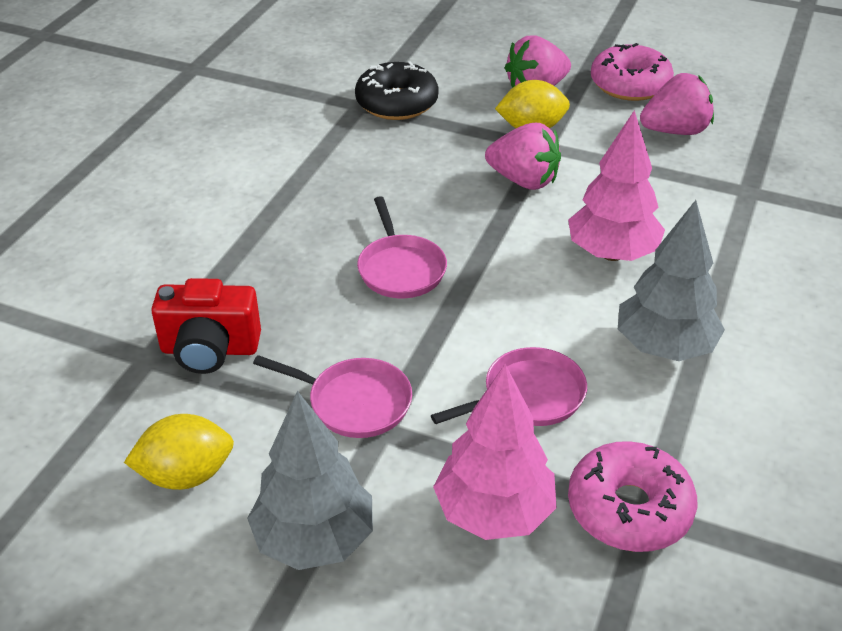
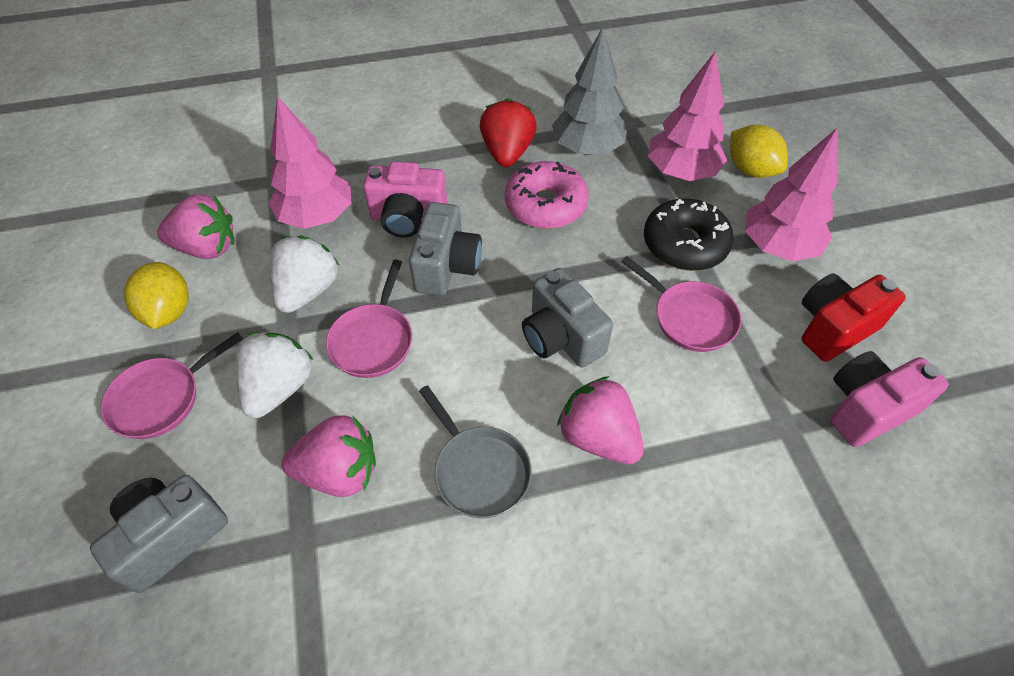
grey camera: 0 -> 3
grey pan: 0 -> 1
grey tree: 2 -> 1
pink camera: 0 -> 2
pink donut: 2 -> 1
pink tree: 2 -> 3
red strawberry: 0 -> 1
white strawberry: 0 -> 2

